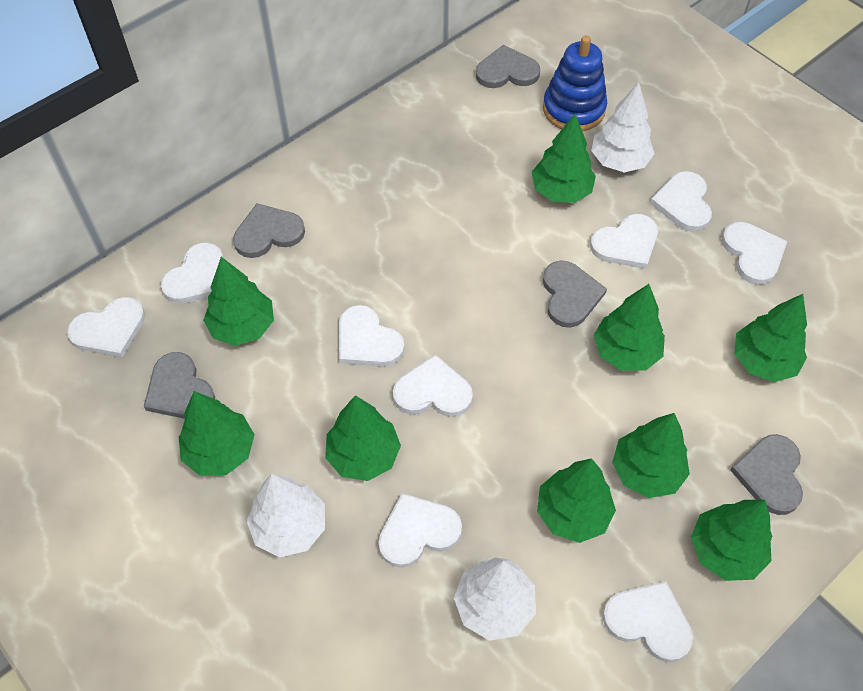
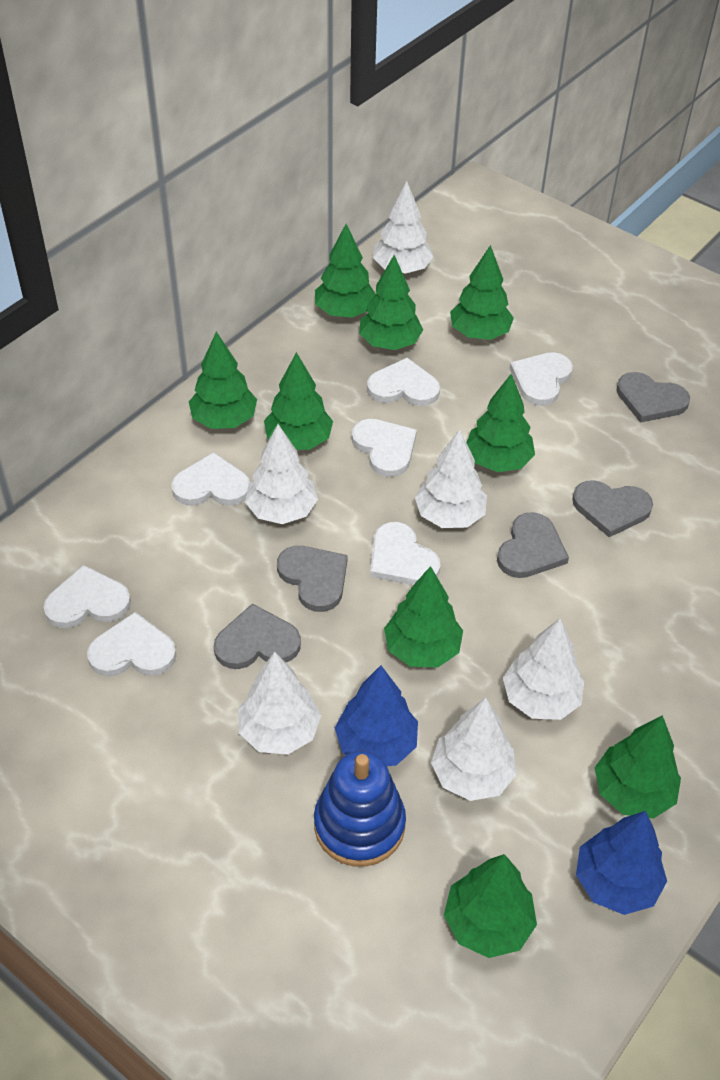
blue tree: 0 -> 2
white heart: 9 -> 7
white tree: 3 -> 6

